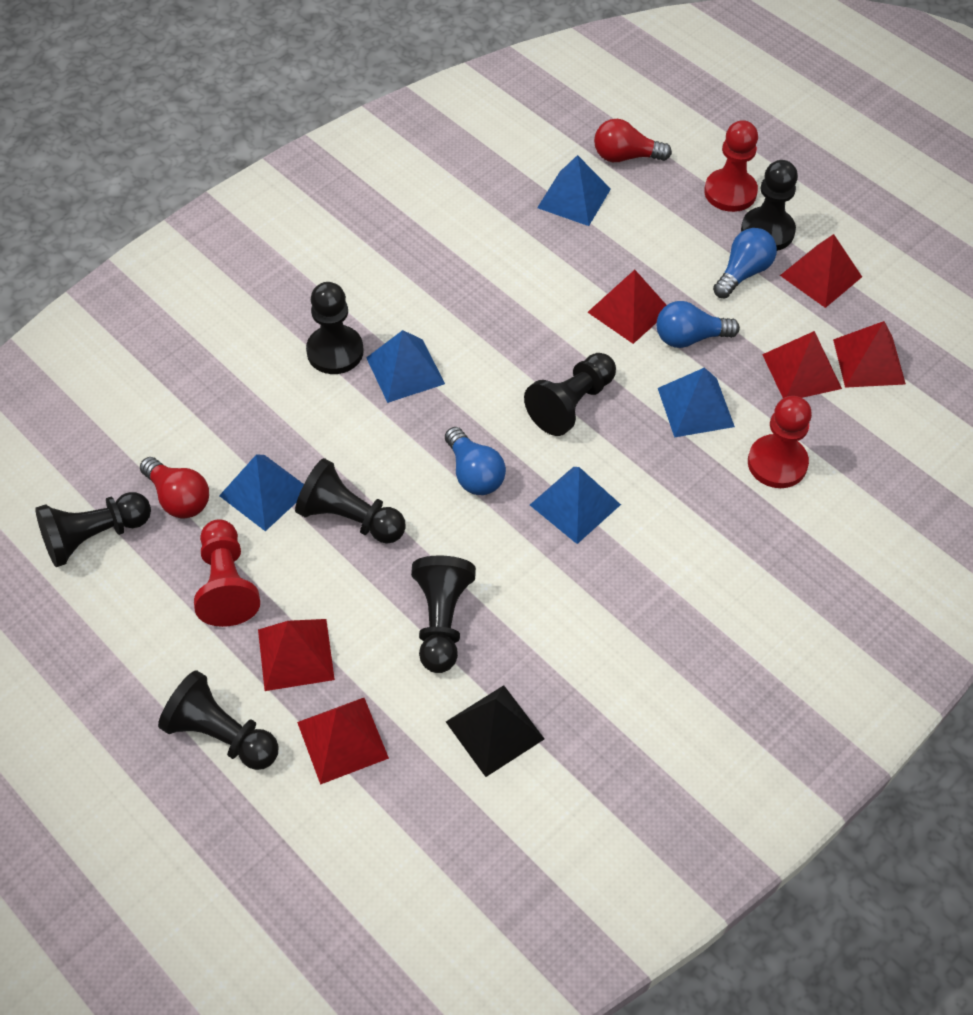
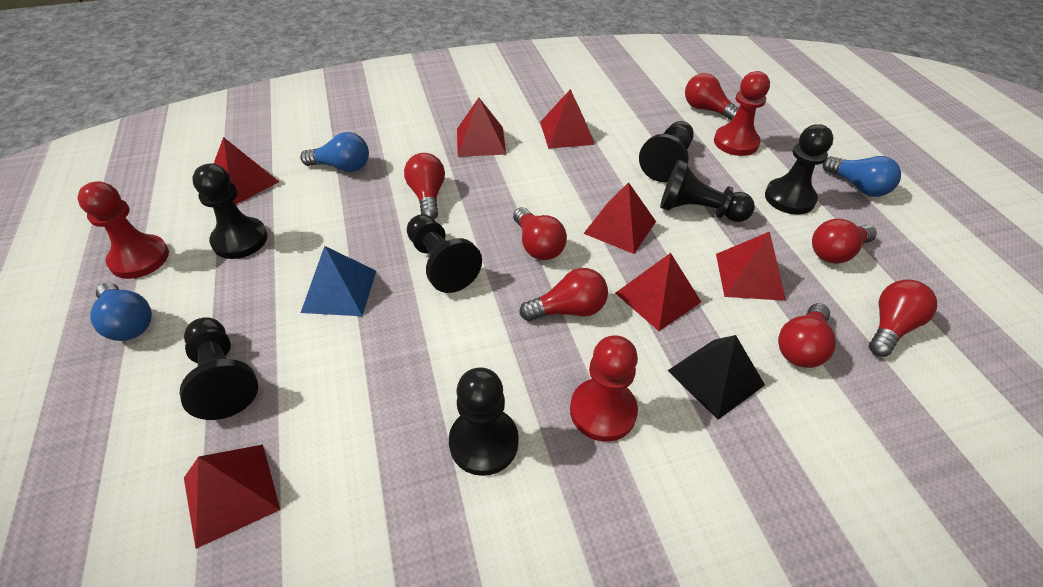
blue pyramid: 5 -> 1
red light bulb: 2 -> 7
red pyramid: 6 -> 7

